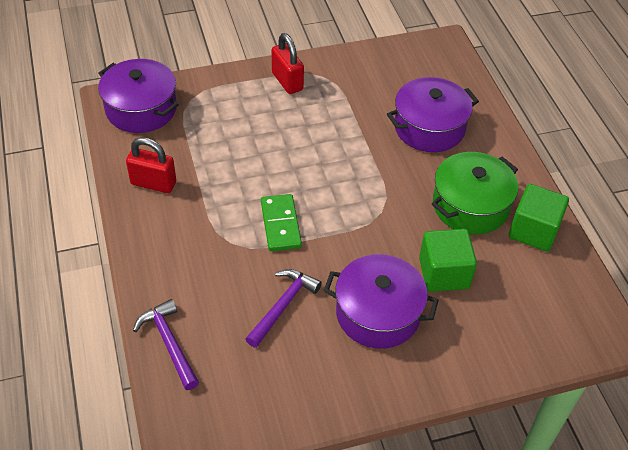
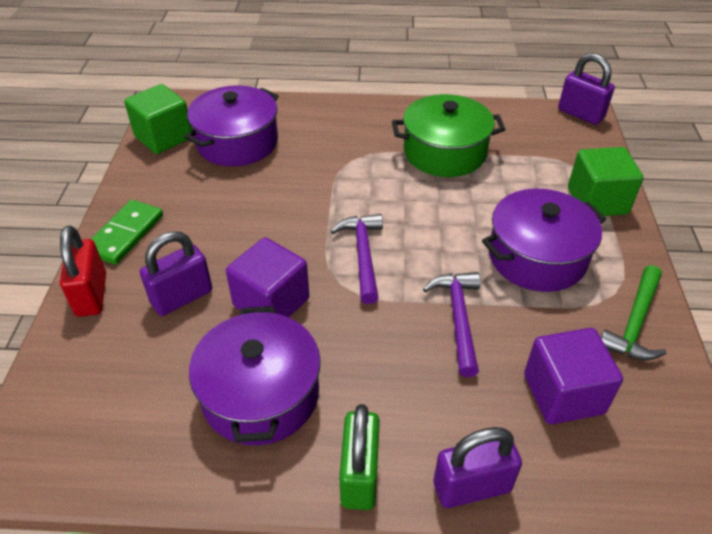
green hammer: 0 -> 1
green padlock: 0 -> 1
purple cube: 0 -> 2
purple padlock: 0 -> 3
red padlock: 2 -> 1

